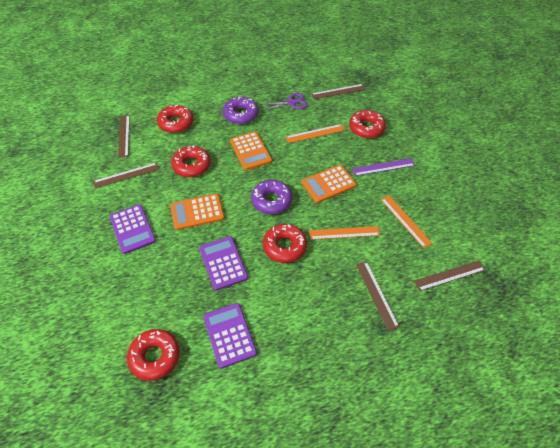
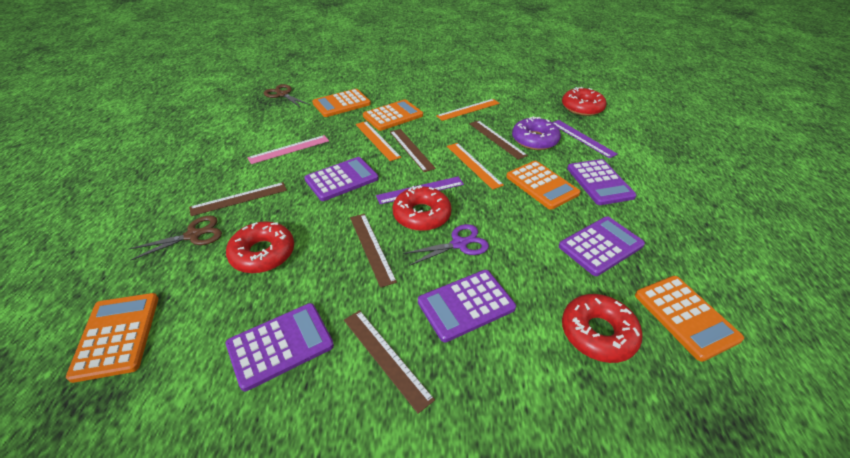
brown scissors: 0 -> 2
orange calculator: 3 -> 5
pink ruler: 0 -> 1
purple calculator: 3 -> 5
purple donut: 2 -> 1
purple ruler: 1 -> 2
red donut: 5 -> 4

